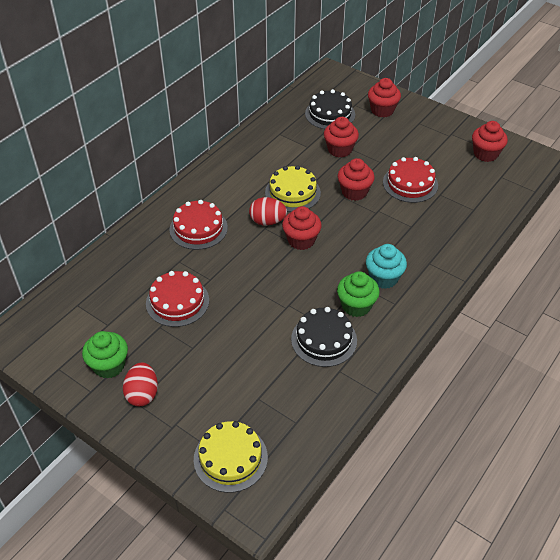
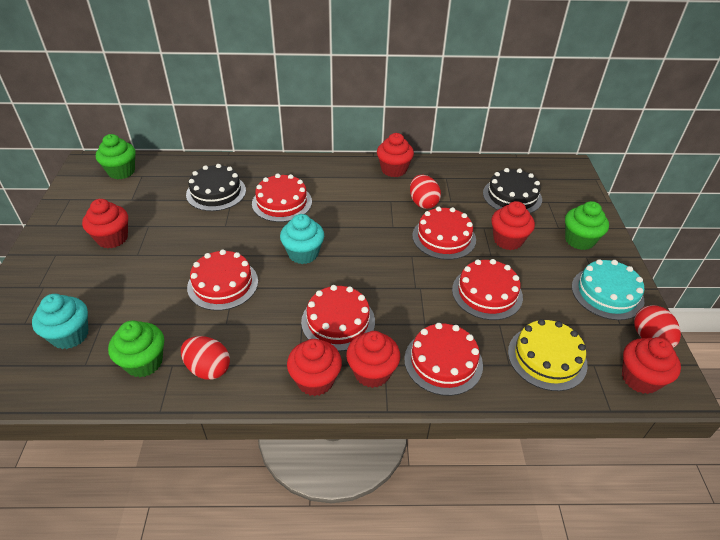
green cupcake: 2 -> 3
red cake: 3 -> 6
red cupcake: 5 -> 6
red egg: 2 -> 3
turquoise cake: 0 -> 1
turquoise cupcake: 1 -> 2
yellow cake: 2 -> 1

